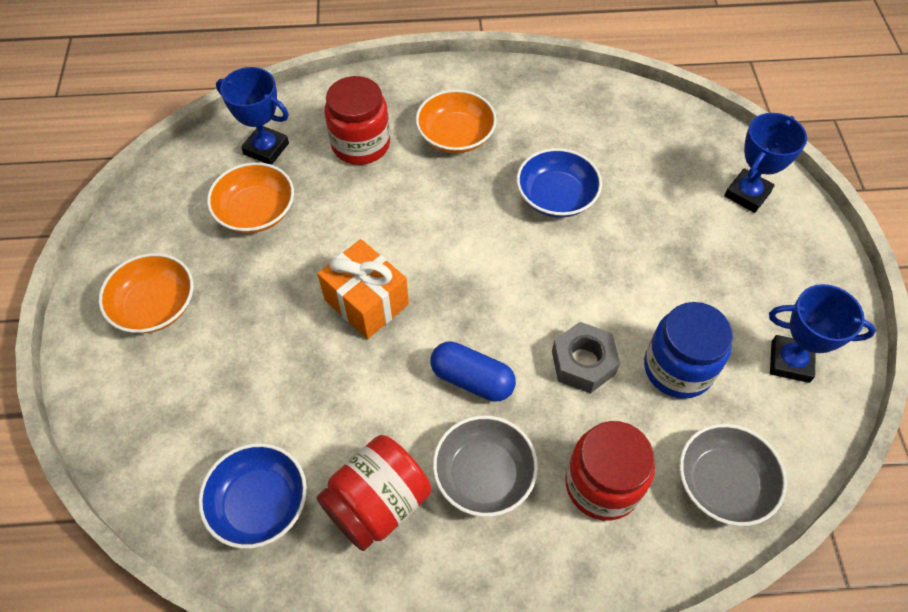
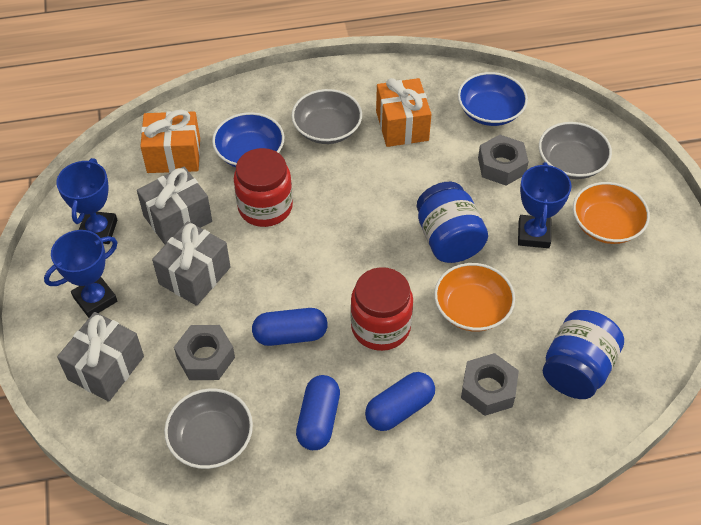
blue capsule: 1 -> 3
blue jar: 1 -> 2
grey bowl: 2 -> 3
grey gift: 0 -> 3
grey nut: 1 -> 3
orange bowl: 3 -> 2
orange gift: 1 -> 2
red jar: 3 -> 2

